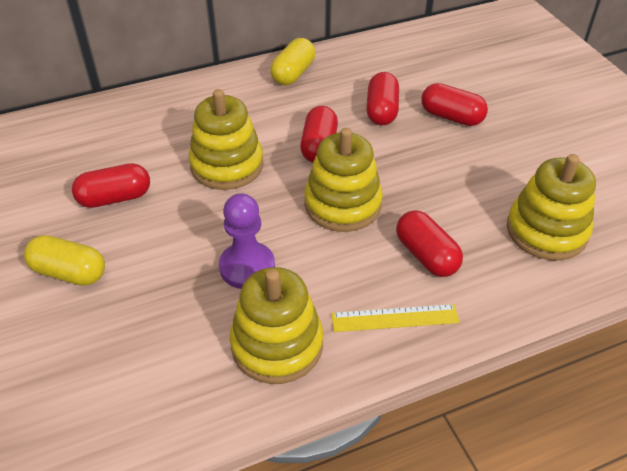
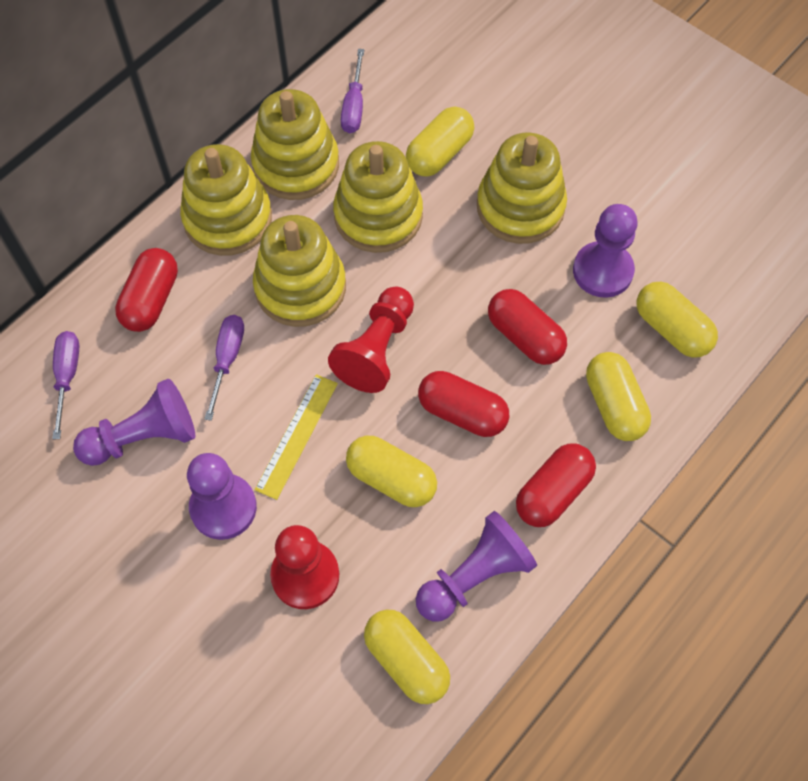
purple pawn: 1 -> 4
purple screwdriver: 0 -> 3
red capsule: 5 -> 4
red pawn: 0 -> 2
yellow capsule: 2 -> 5
yellow stacking toy: 4 -> 5

